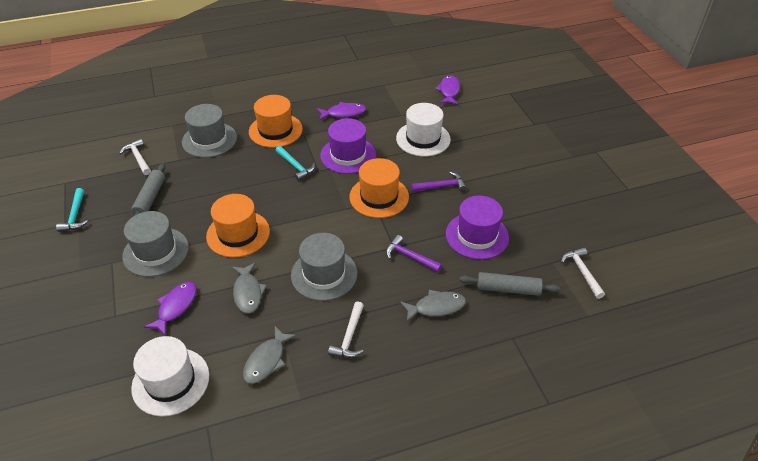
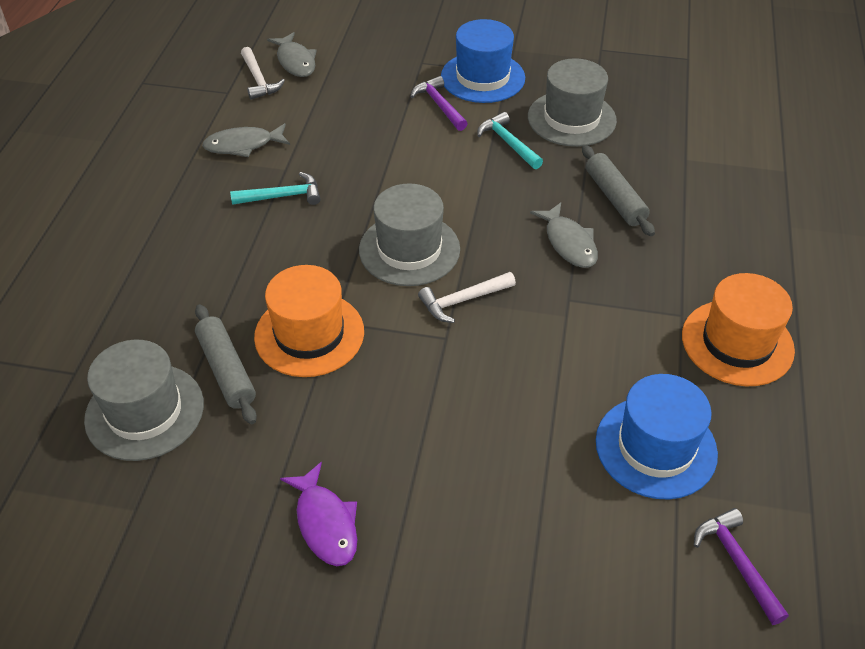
blue hat: 0 -> 2
orange hat: 3 -> 2
purple fish: 3 -> 1
purple hat: 2 -> 0
white hammer: 3 -> 2
white hat: 2 -> 0

